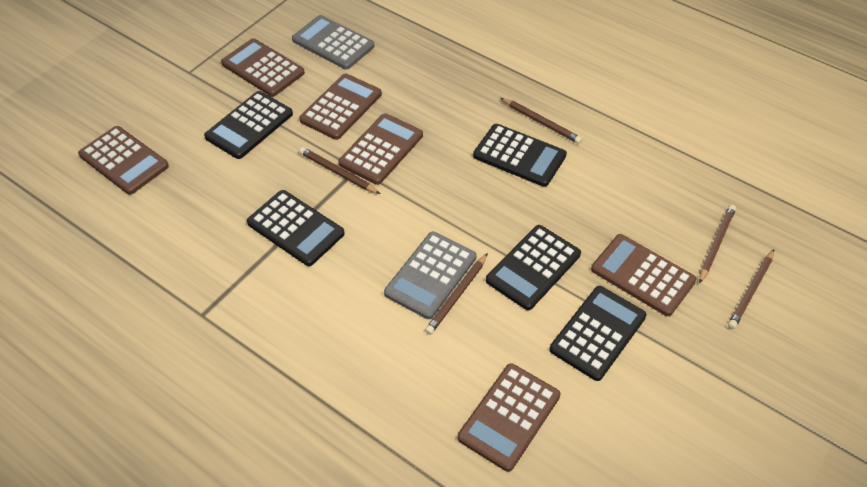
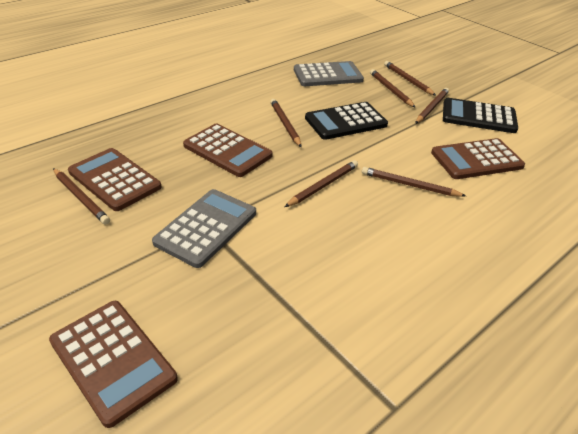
black calculator: 5 -> 2
brown calculator: 6 -> 4
brown pencil: 5 -> 7

